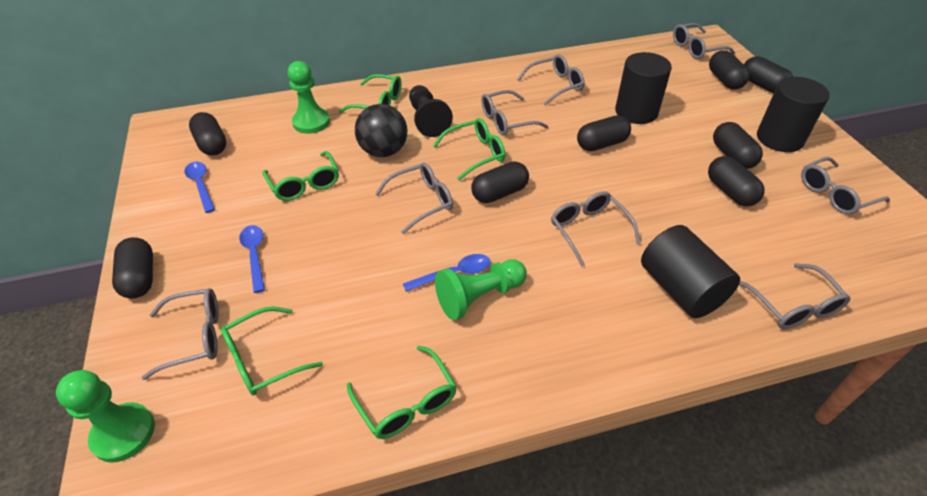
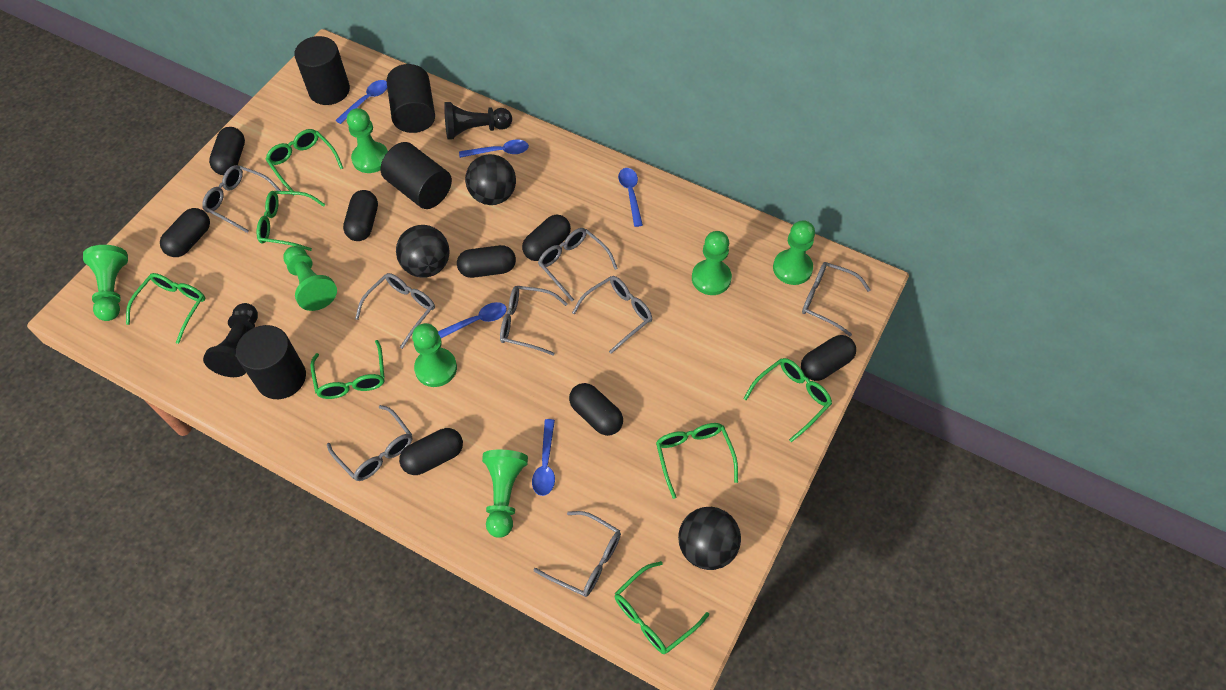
black ball: 1 -> 3
black cylinder: 3 -> 4
black pawn: 1 -> 2
blue spoon: 3 -> 5
green glasses: 5 -> 7
green pawn: 3 -> 7

